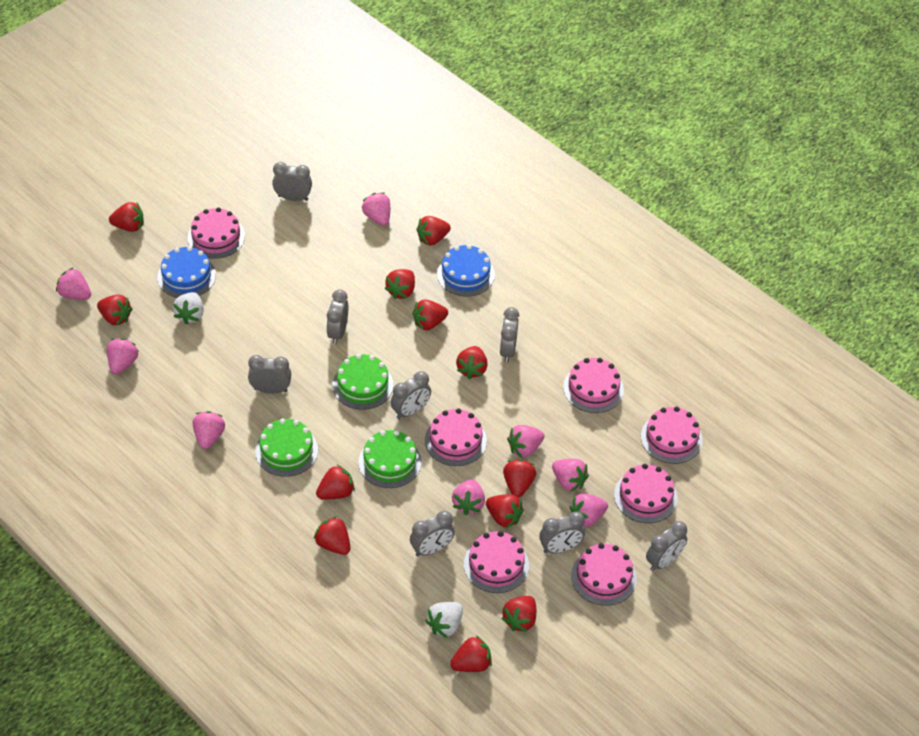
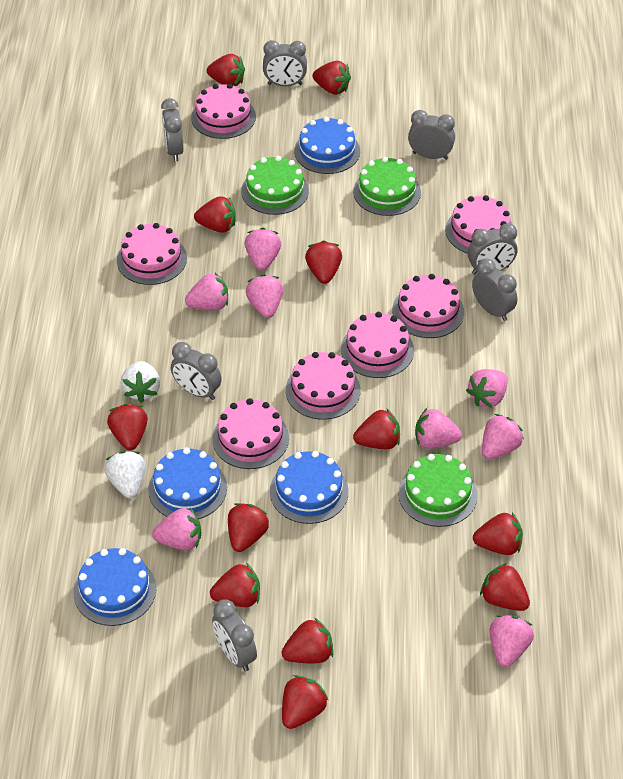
blue cake: 2 -> 4
grey clock: 8 -> 7

